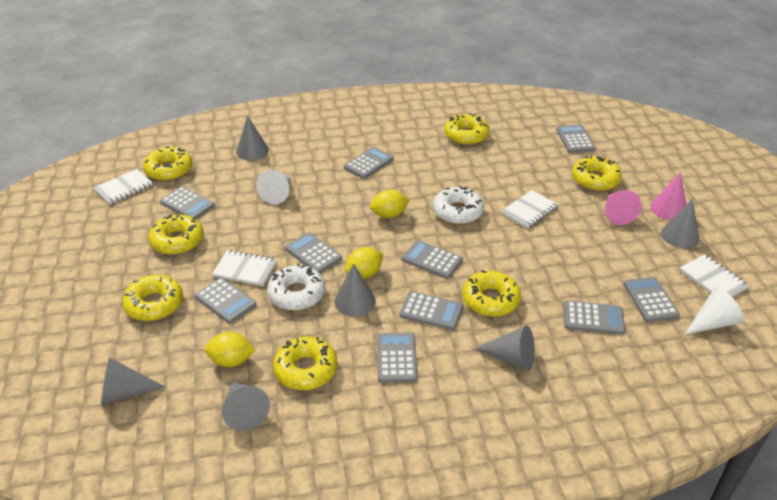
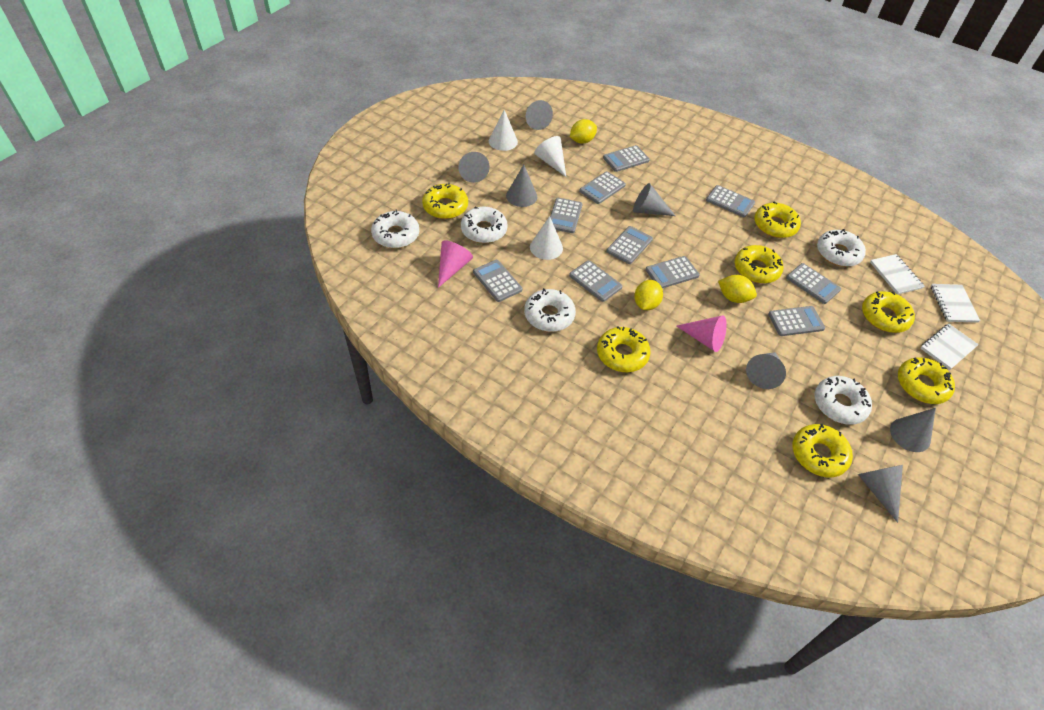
grey cone: 6 -> 7
white cone: 2 -> 3
white donut: 2 -> 5
white notebook: 4 -> 3

